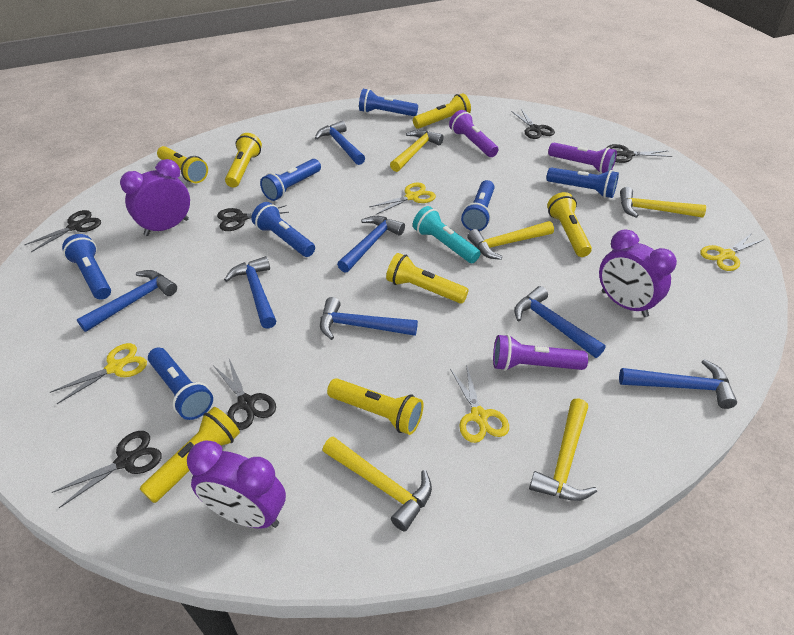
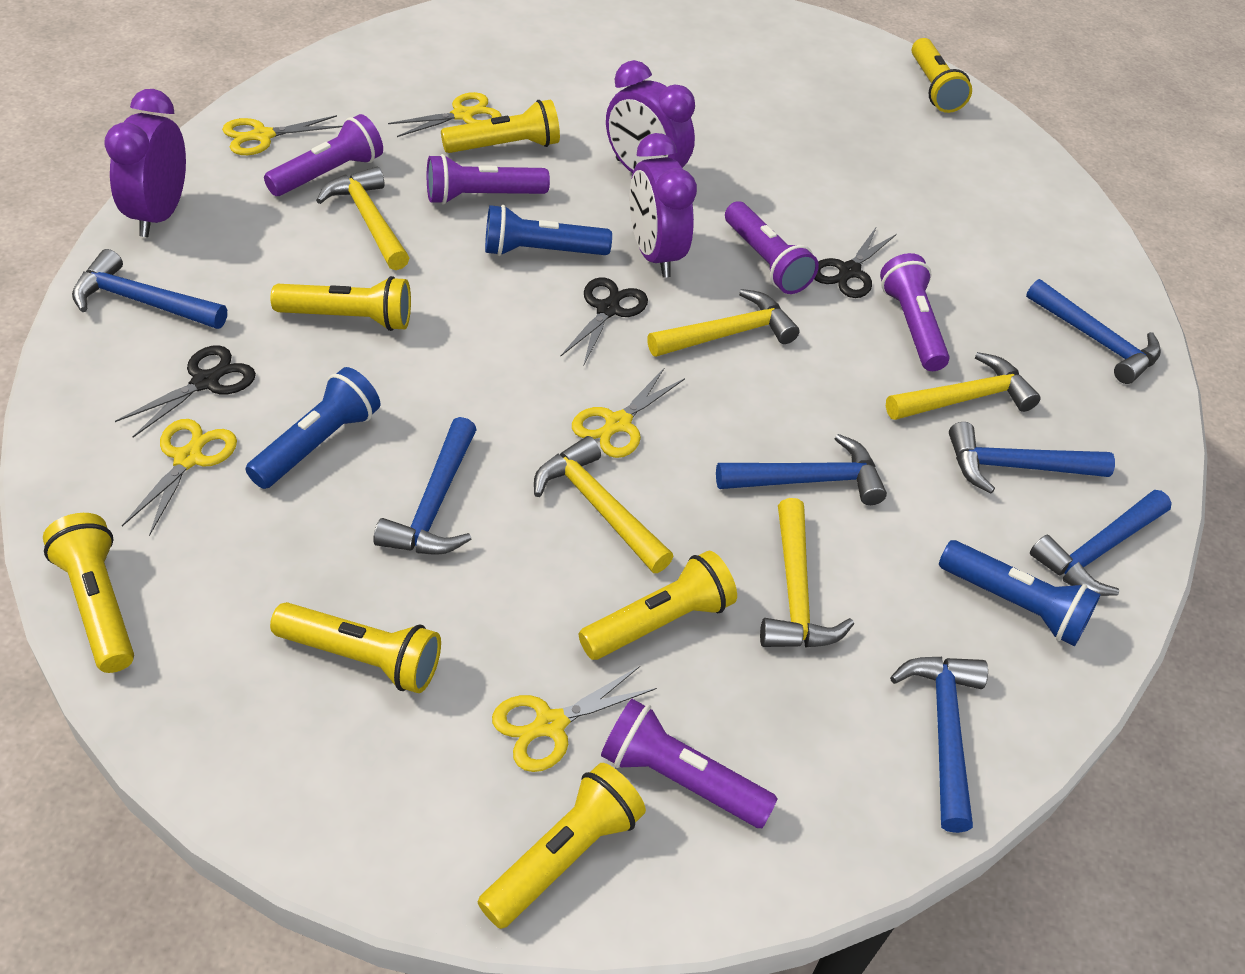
black scissors: 6 -> 3
blue flashlight: 7 -> 3
purple flashlight: 3 -> 5
turquoise flashlight: 1 -> 0
yellow scissors: 4 -> 5

